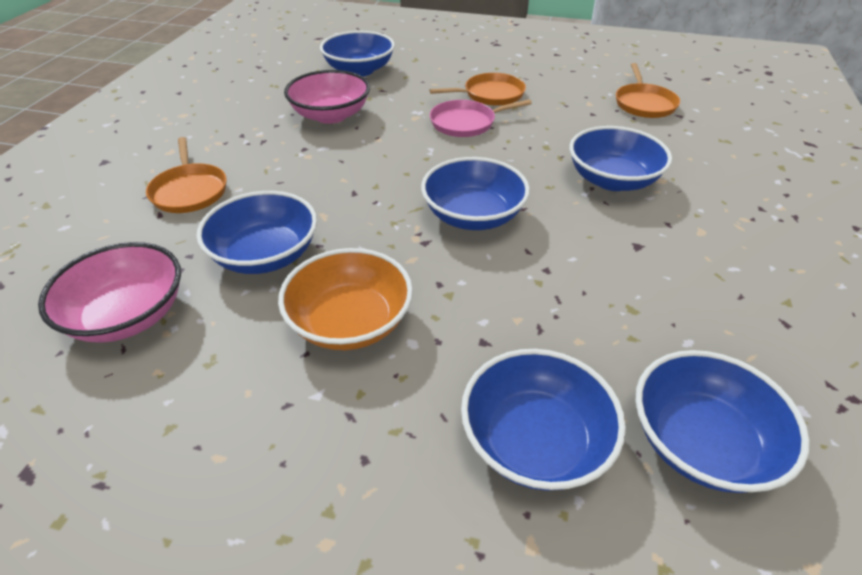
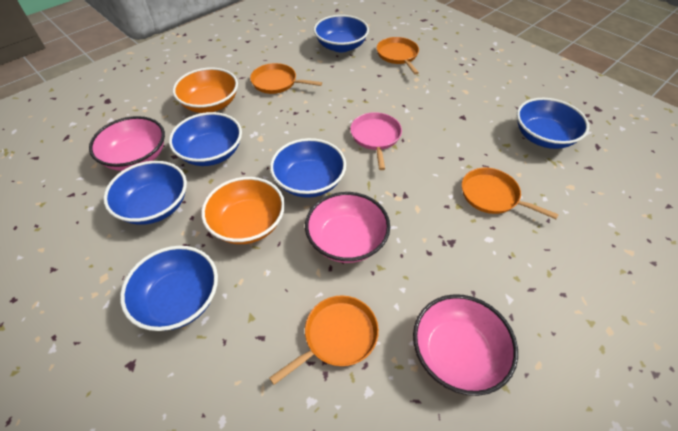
orange bowl: 1 -> 2
orange pan: 3 -> 4
pink bowl: 2 -> 3

